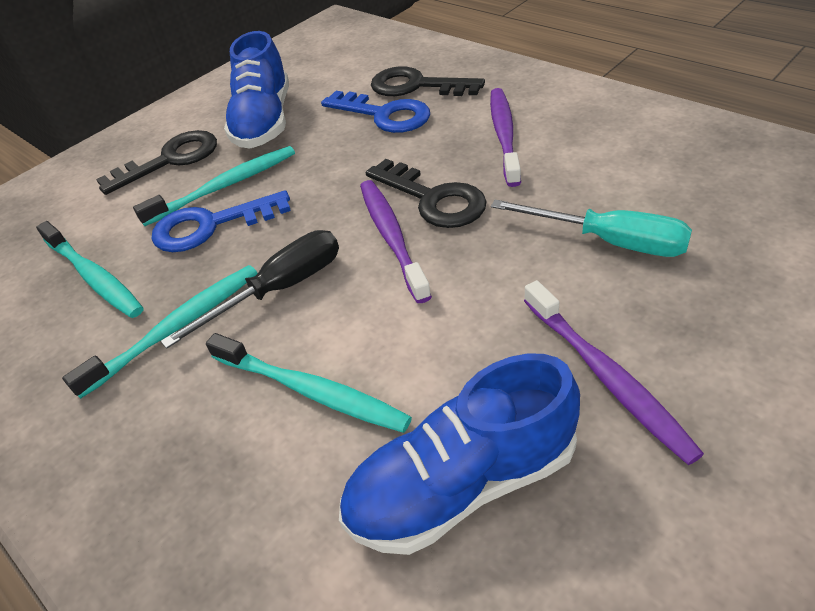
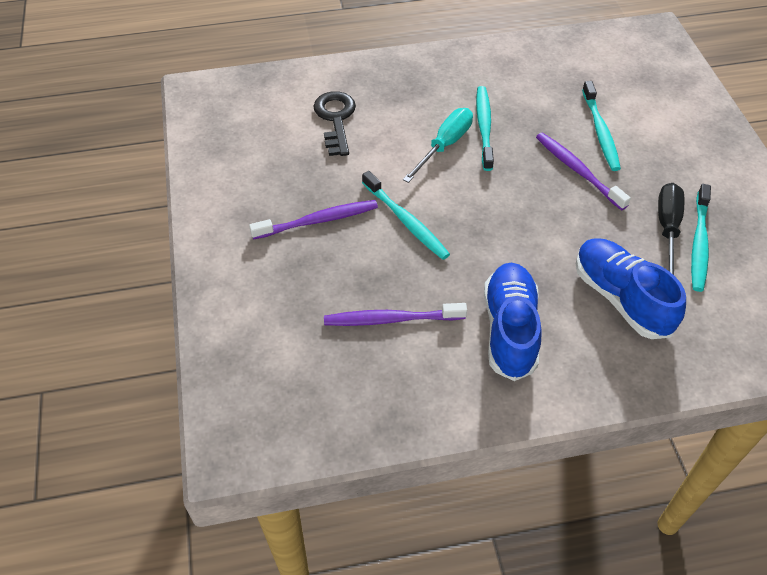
black key: 3 -> 1
blue key: 2 -> 0

